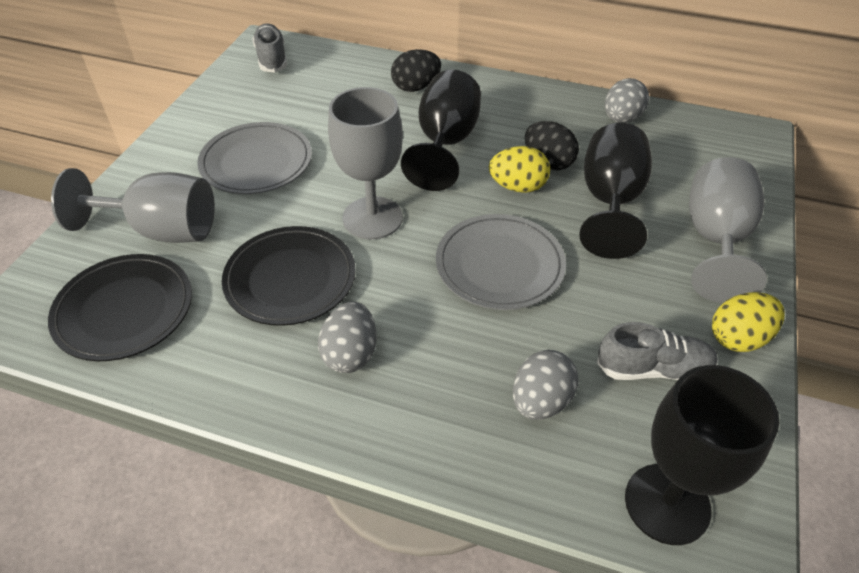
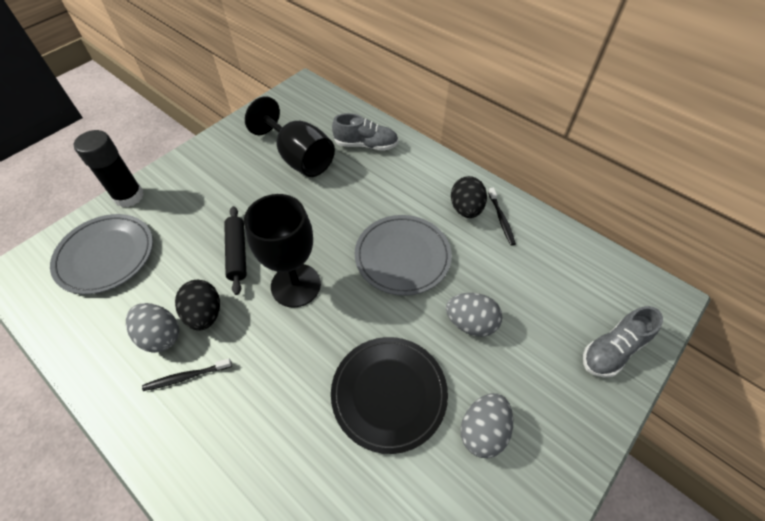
black glue stick: 0 -> 1
black goblet: 3 -> 2
black plate: 2 -> 1
black rolling pin: 0 -> 1
black toothbrush: 0 -> 2
grey goblet: 3 -> 0
yellow egg: 2 -> 0

